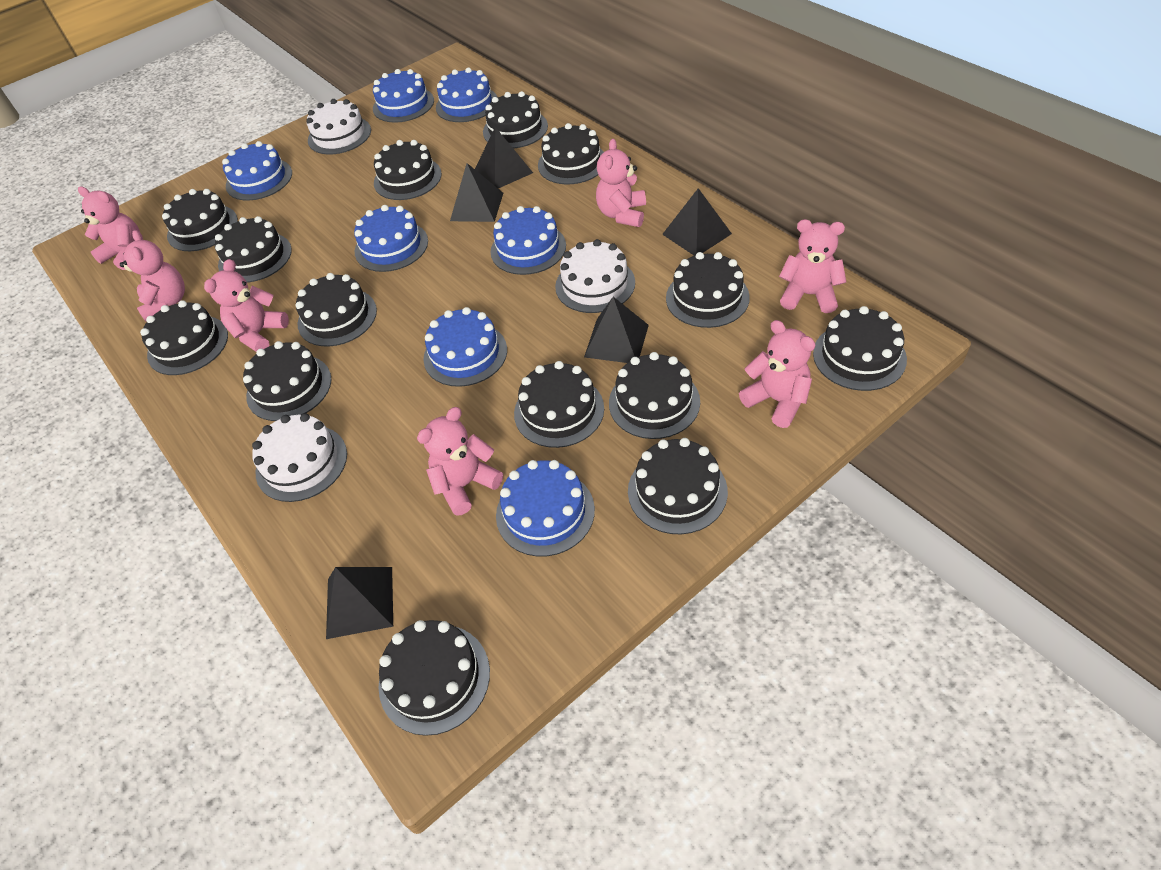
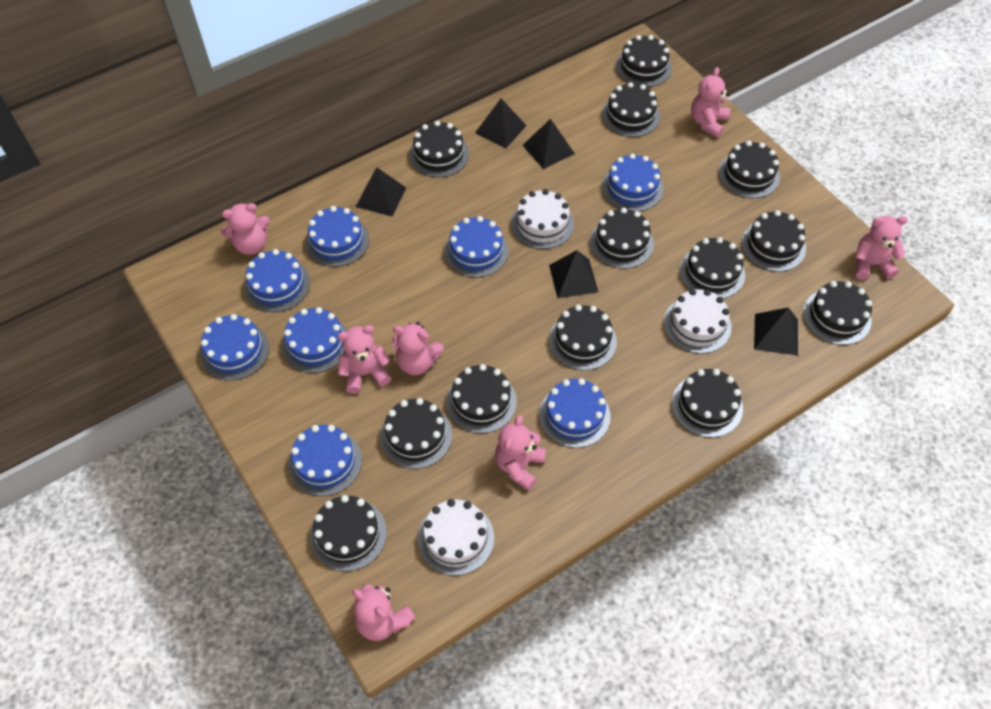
black cake: 14 -> 13
blue cake: 7 -> 8

